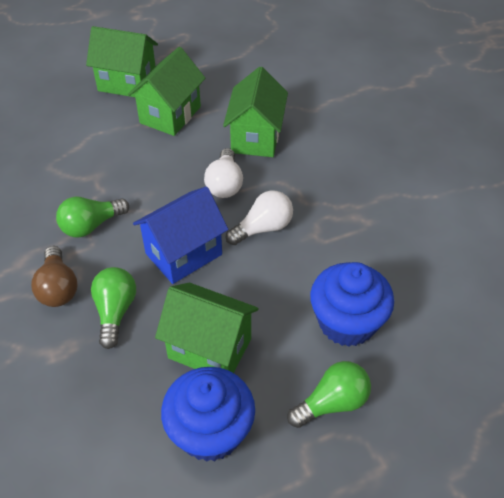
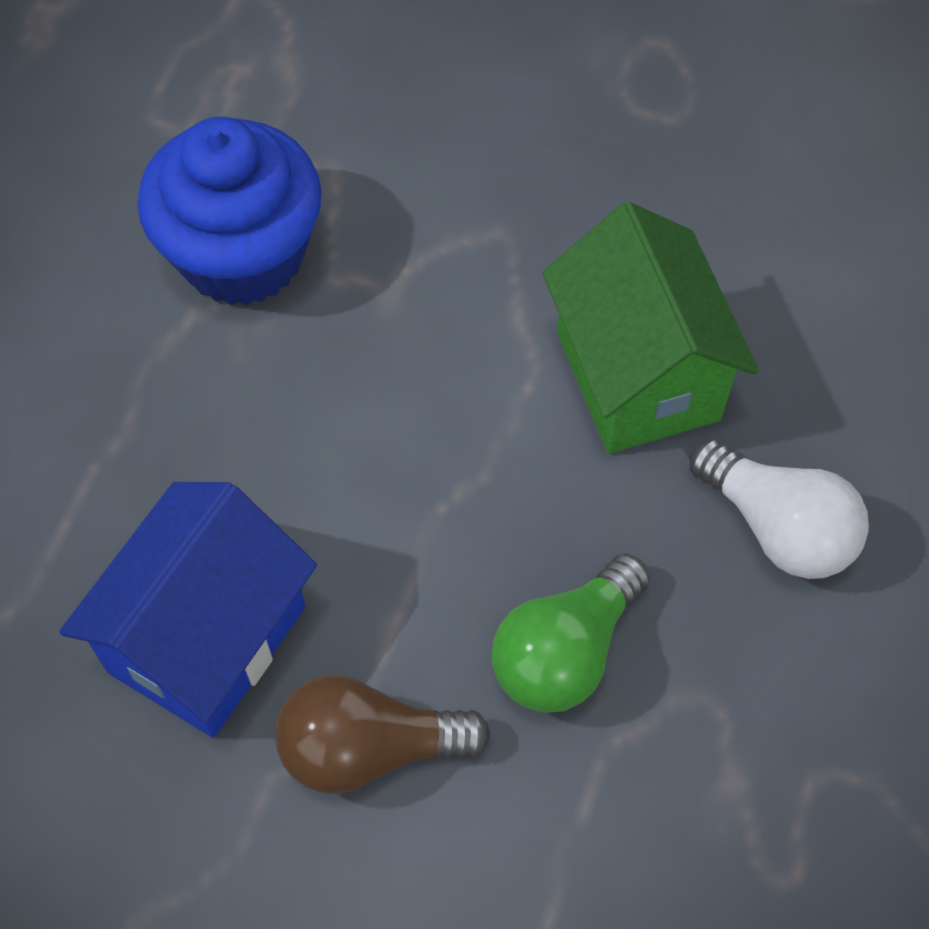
blue cupcake: 2 -> 1
green house: 4 -> 1
green light bulb: 3 -> 1
white light bulb: 2 -> 1

